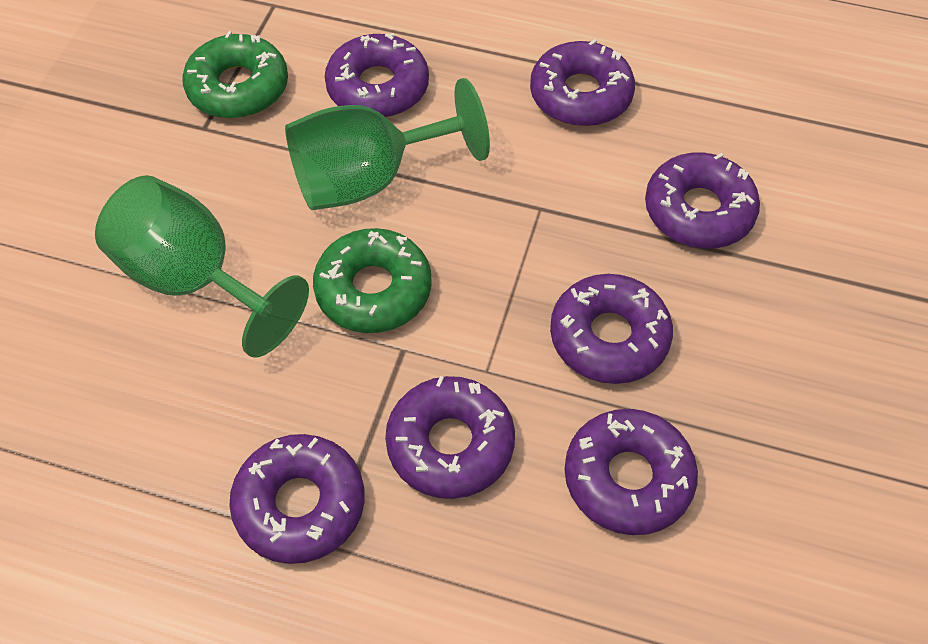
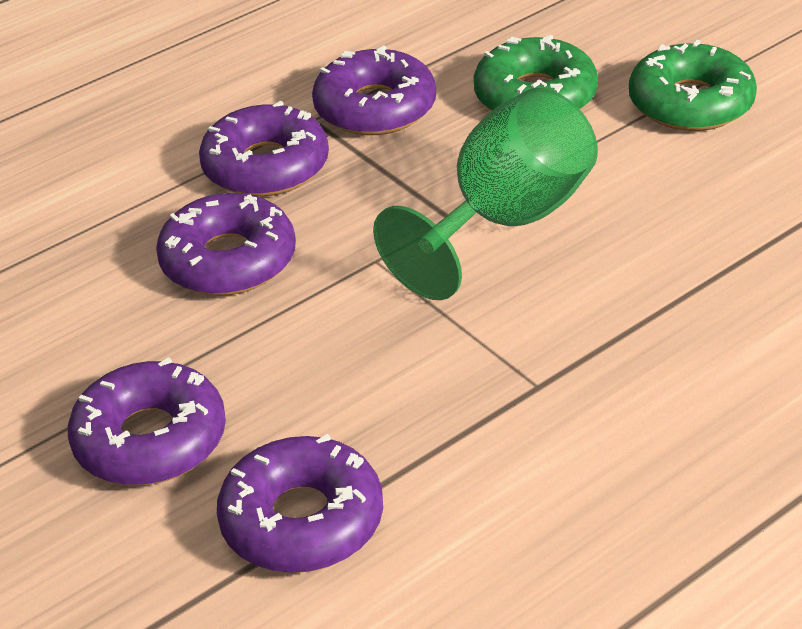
green goblet: 2 -> 1
purple donut: 7 -> 5

